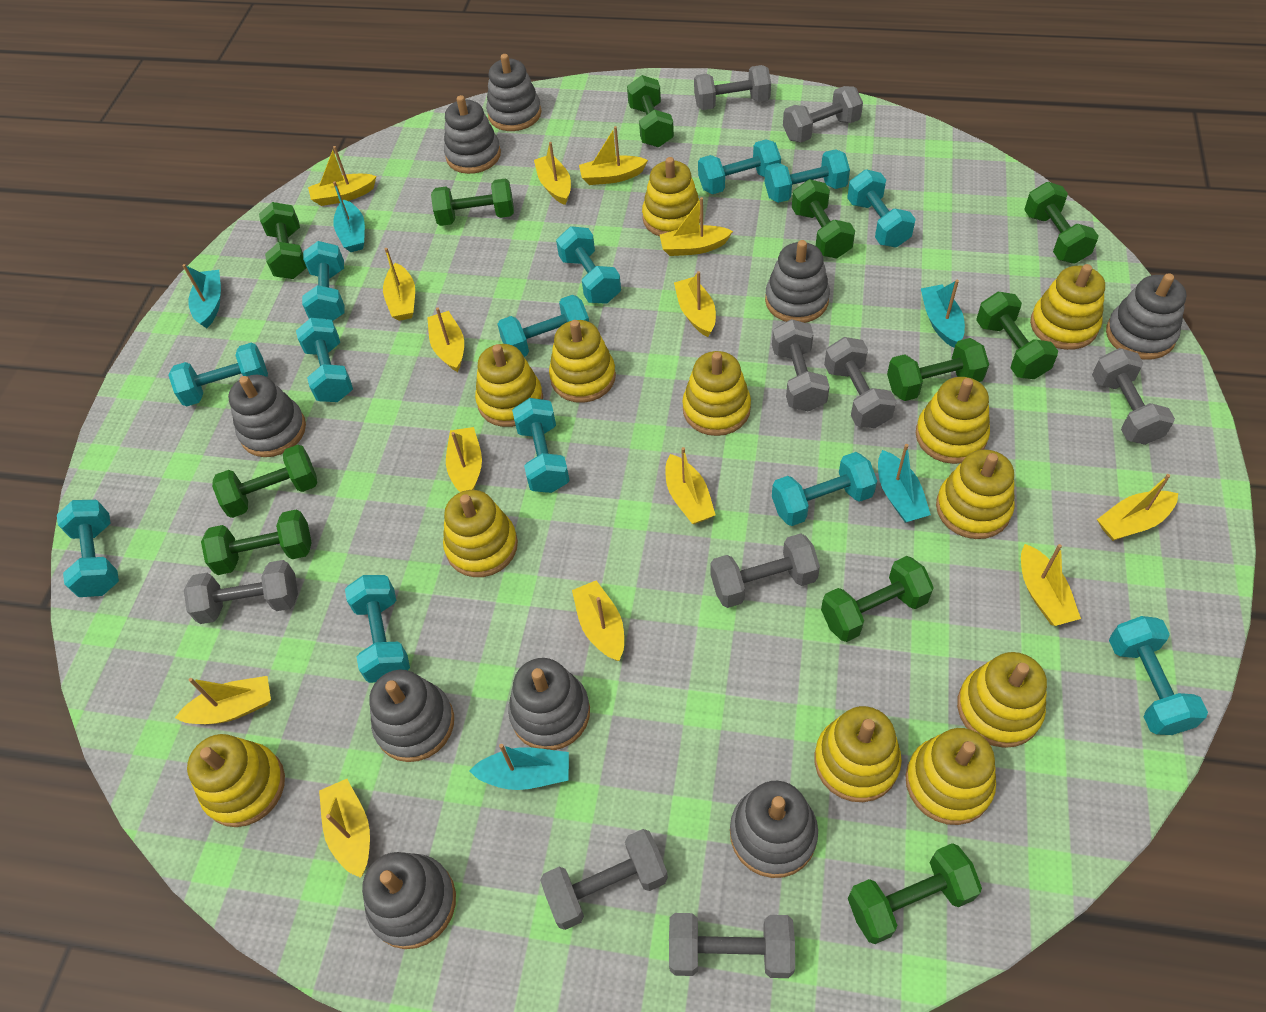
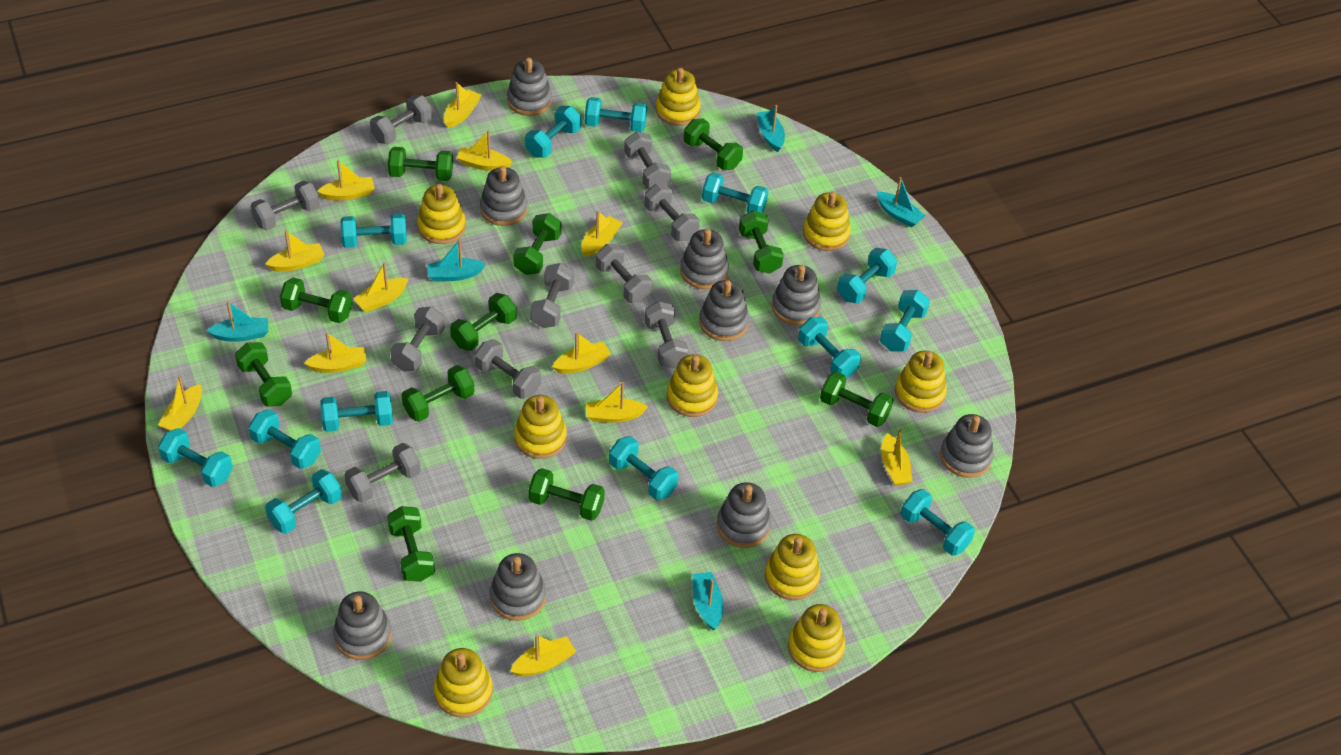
grey dumbbell: 9 -> 10
yellow boat: 14 -> 12
yellow stacking toy: 12 -> 9

